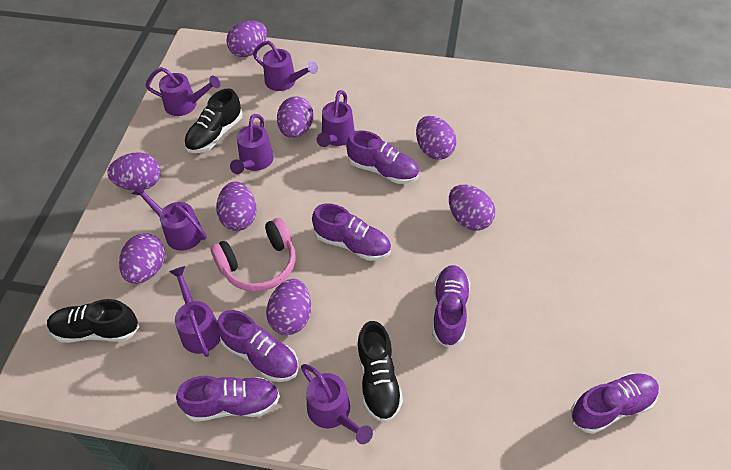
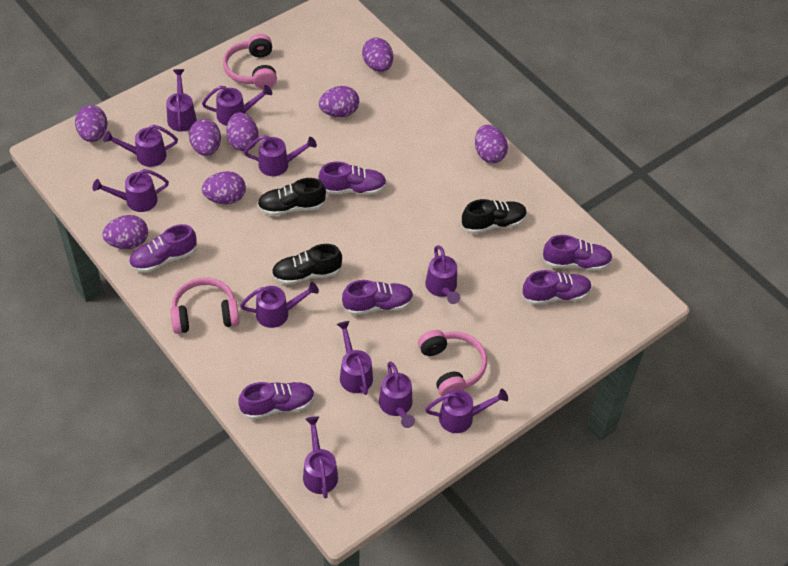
pink headphones: 1 -> 3
purple watering can: 7 -> 11

